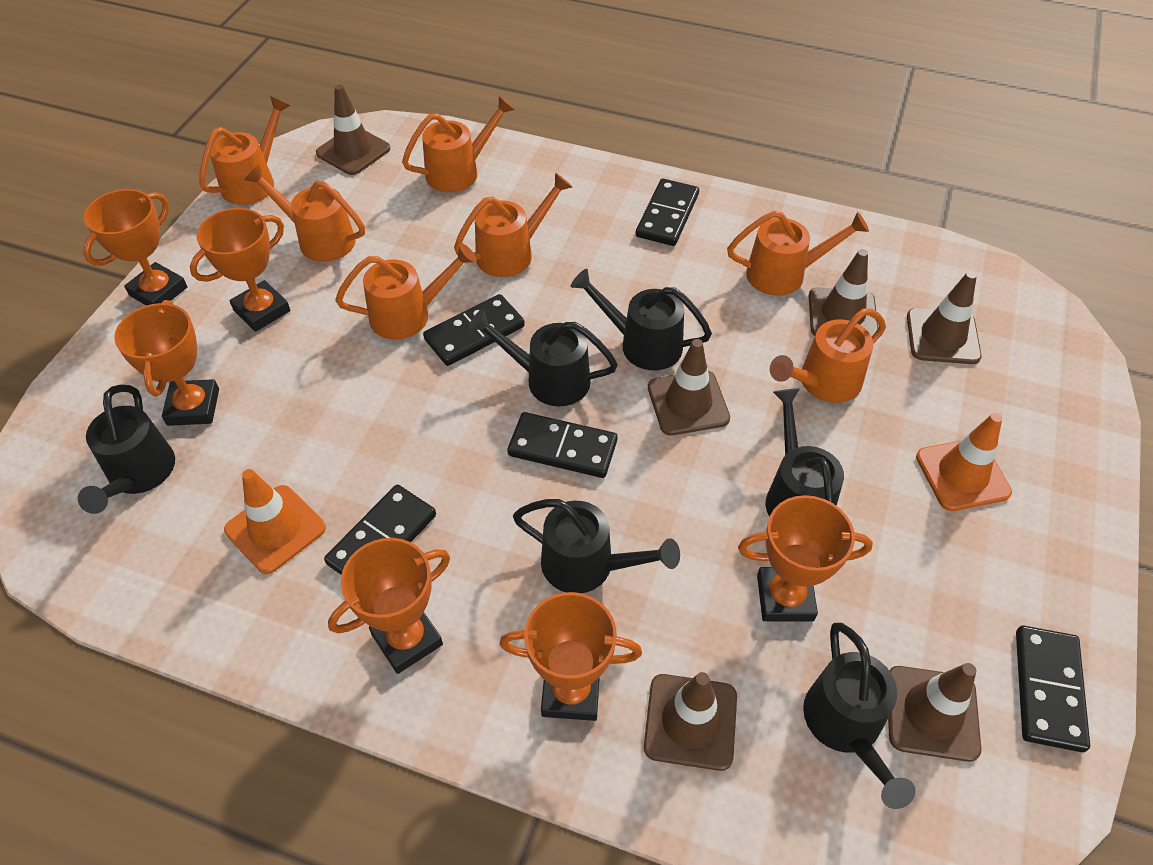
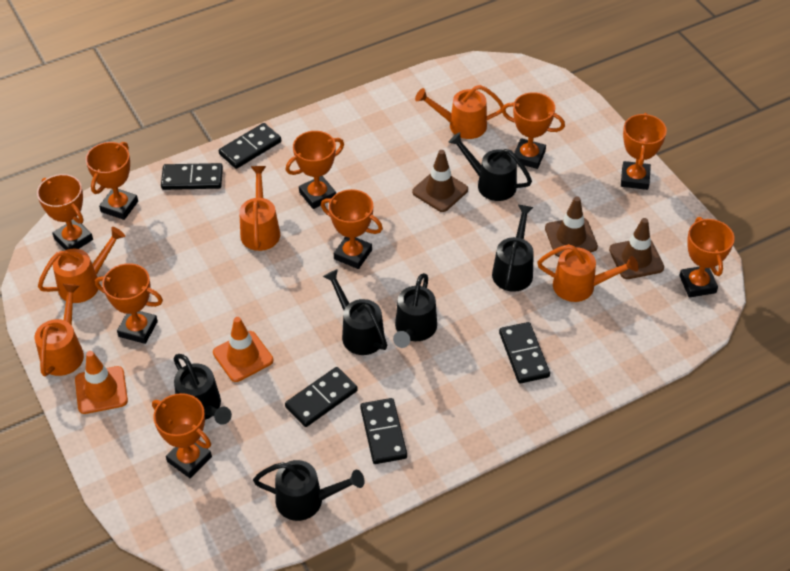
brown traffic cone: 6 -> 3
orange trophy: 6 -> 9
orange watering can: 7 -> 5

